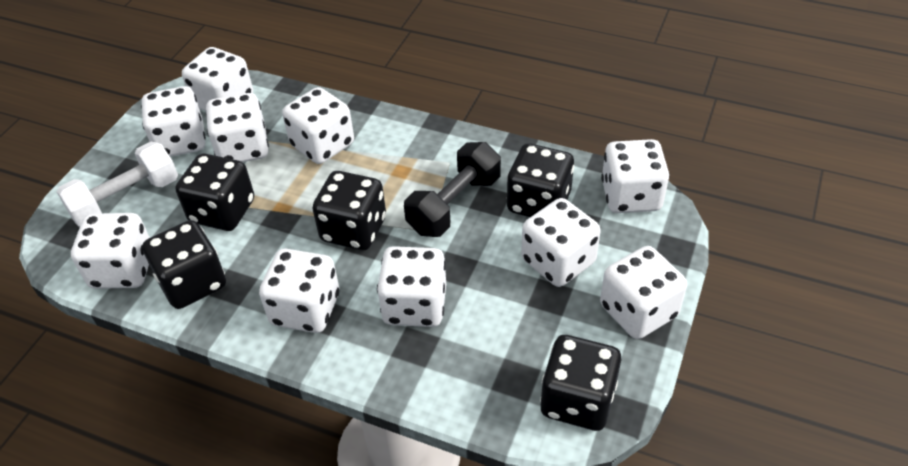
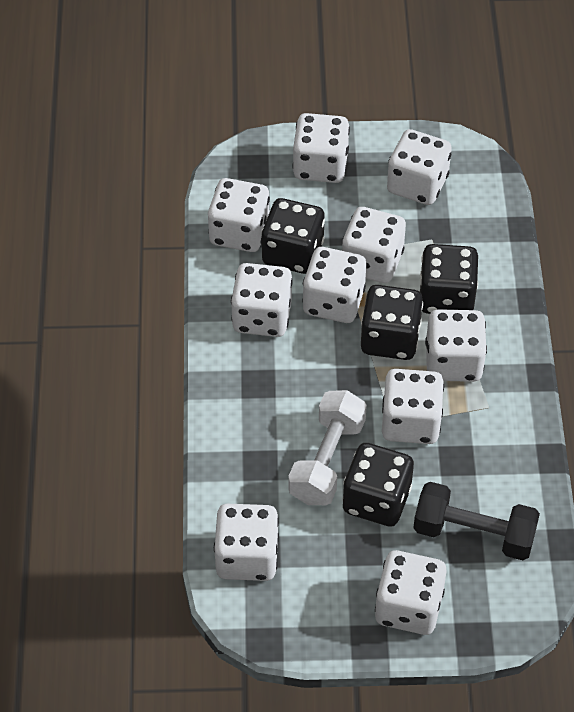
black dice: 5 -> 4

